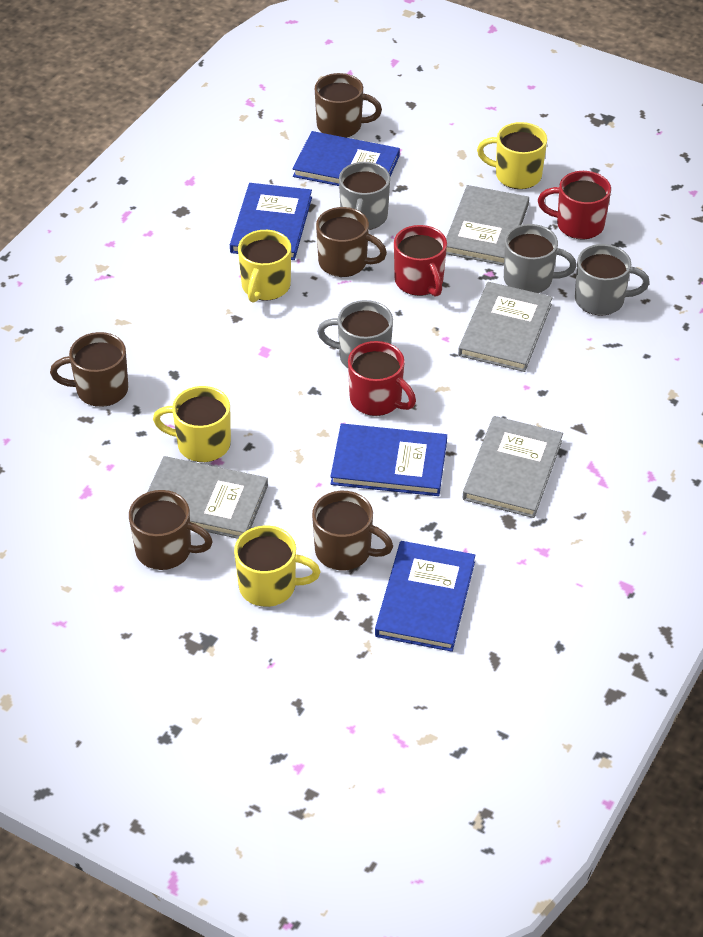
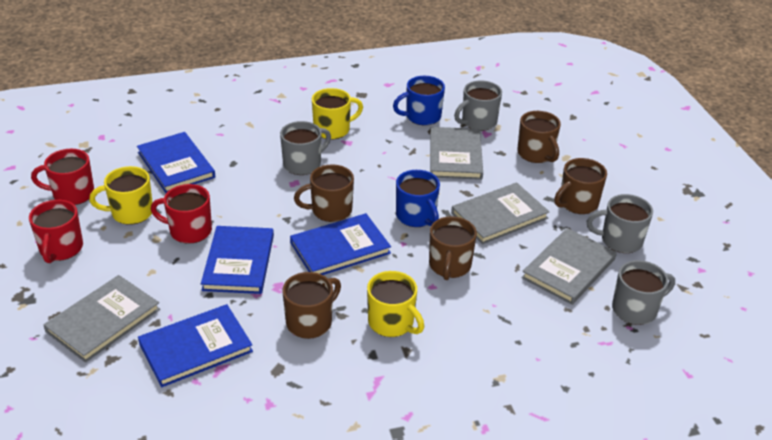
blue mug: 0 -> 2
yellow mug: 4 -> 3

